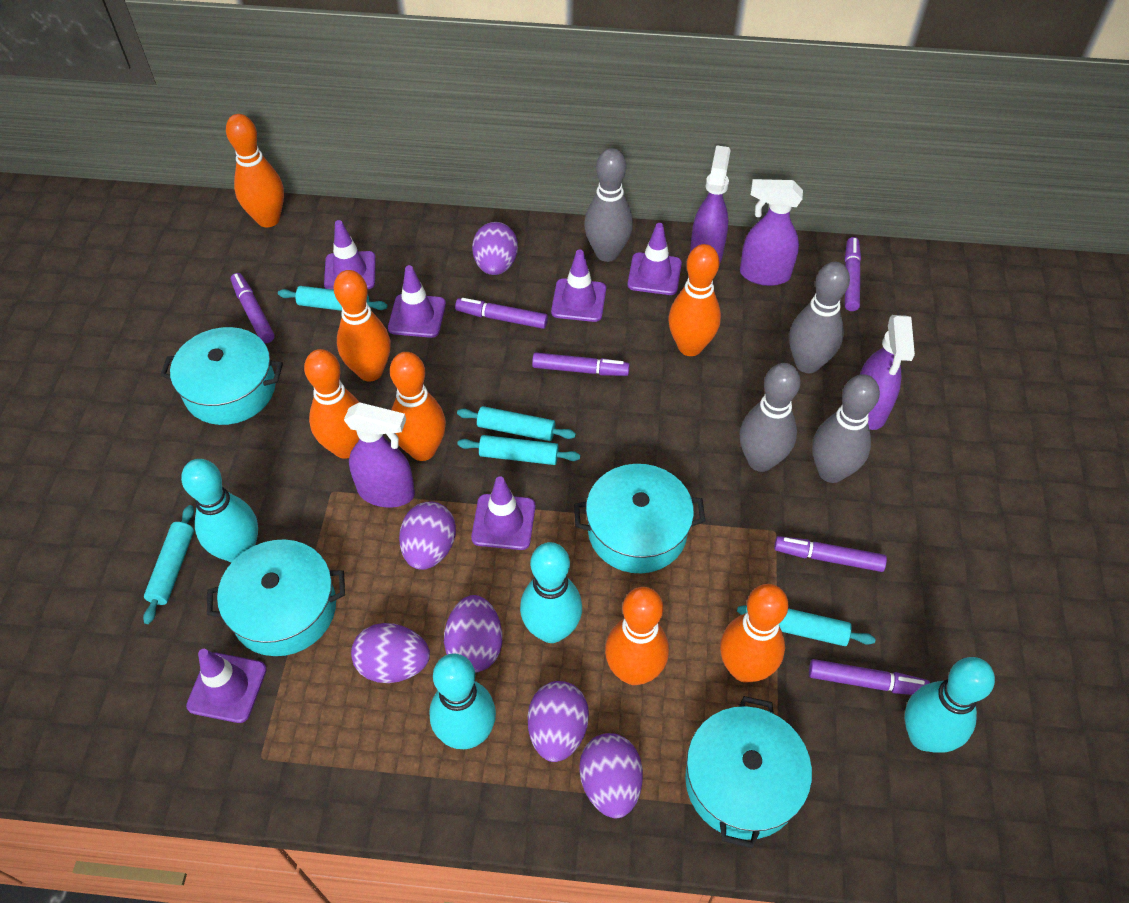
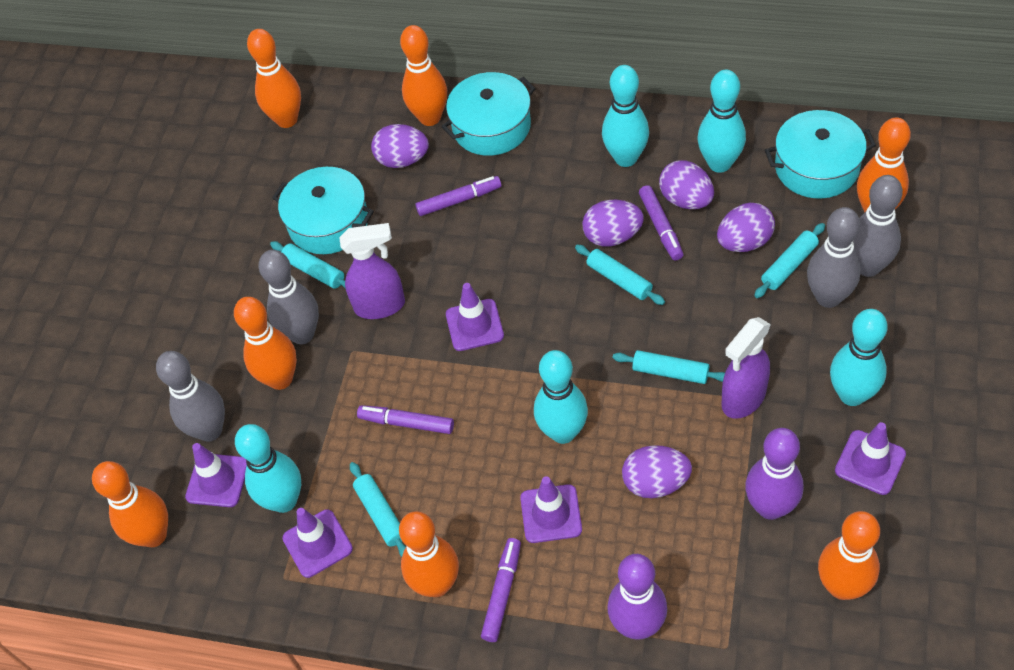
purple bowling pin: 0 -> 2
purple egg: 6 -> 5
purple marker: 6 -> 4
purple spray bottle: 4 -> 2
purple traffic cone: 6 -> 5
turquoise bowling pin: 4 -> 5
turquoise pot: 4 -> 3

